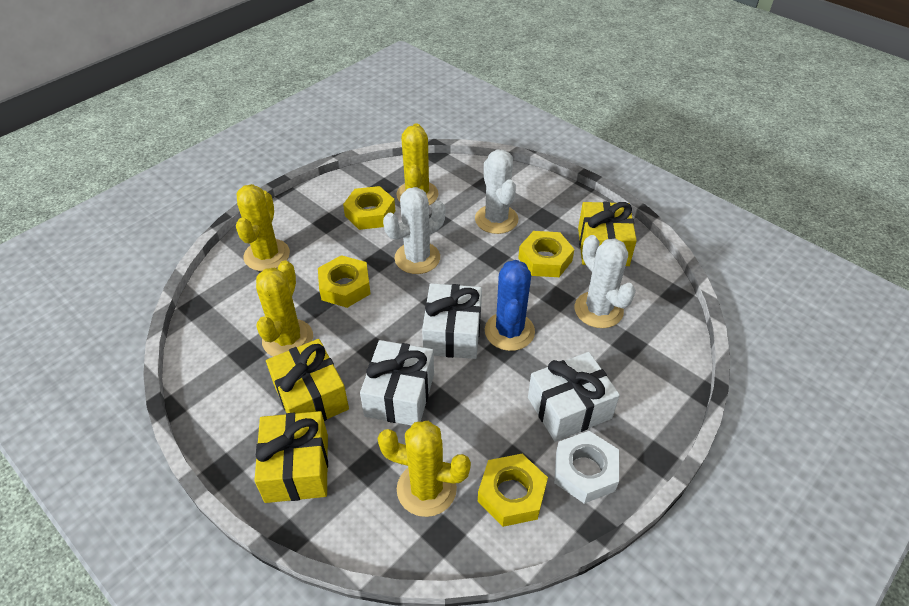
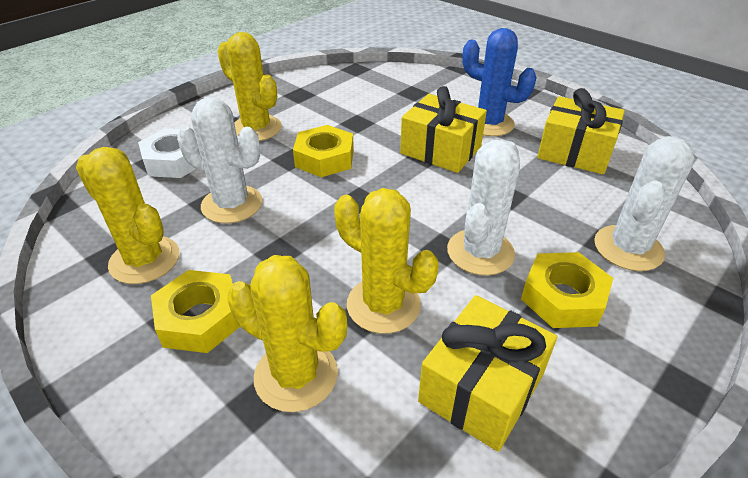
white gift: 3 -> 0
yellow nut: 4 -> 3

